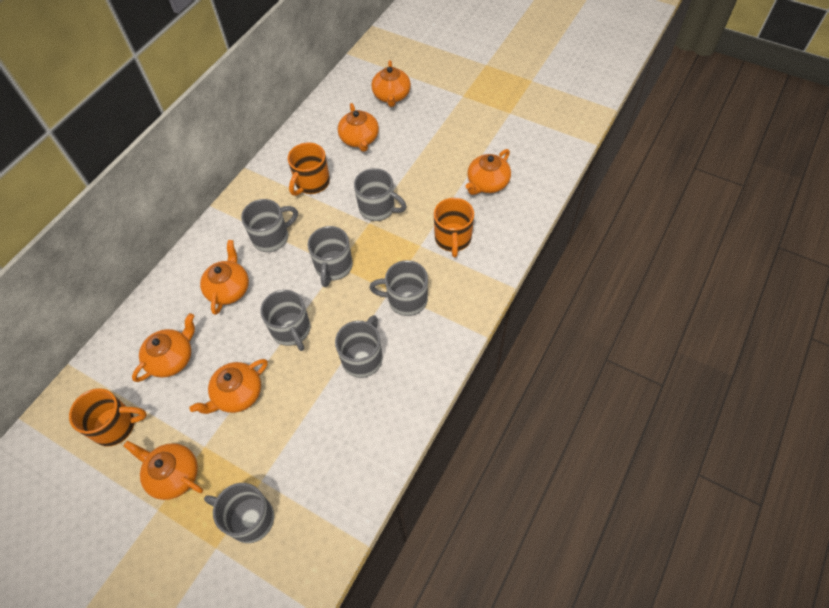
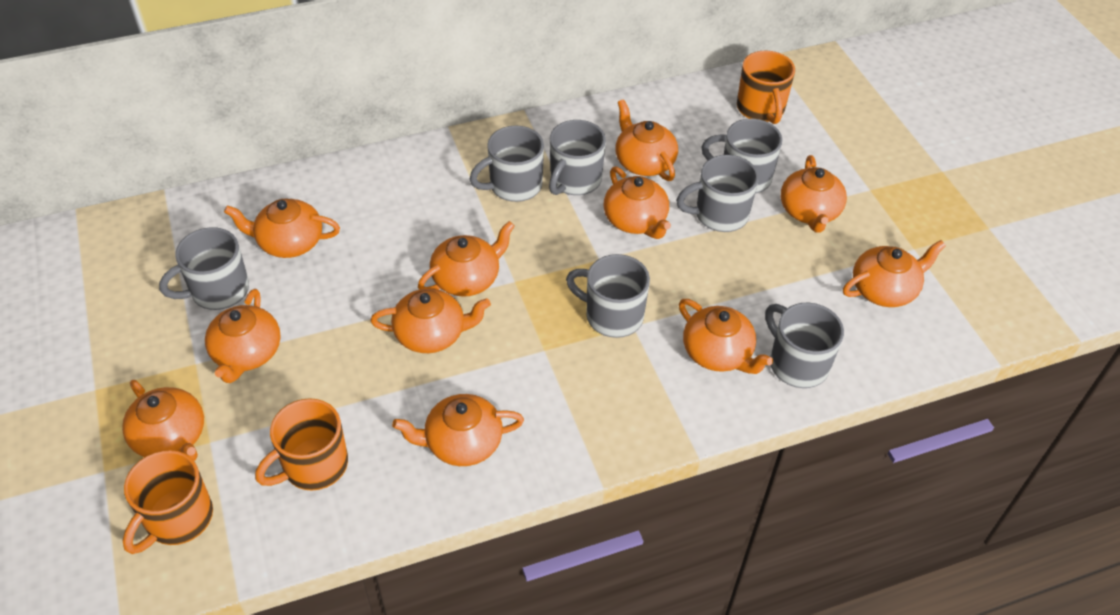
orange teapot: 7 -> 11

